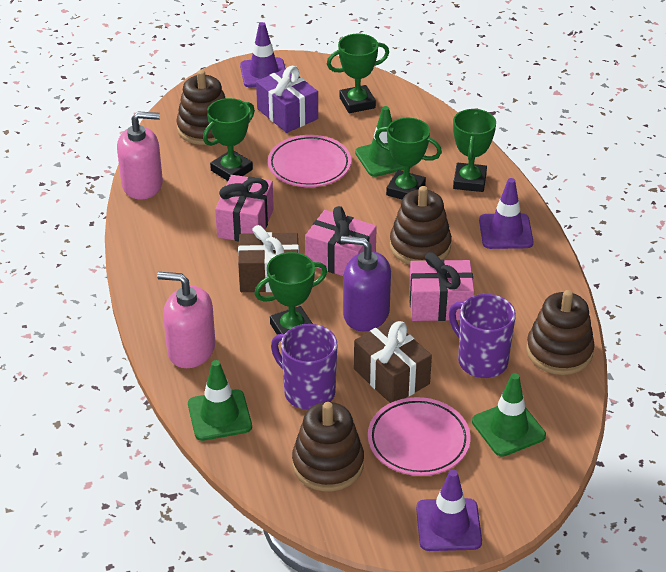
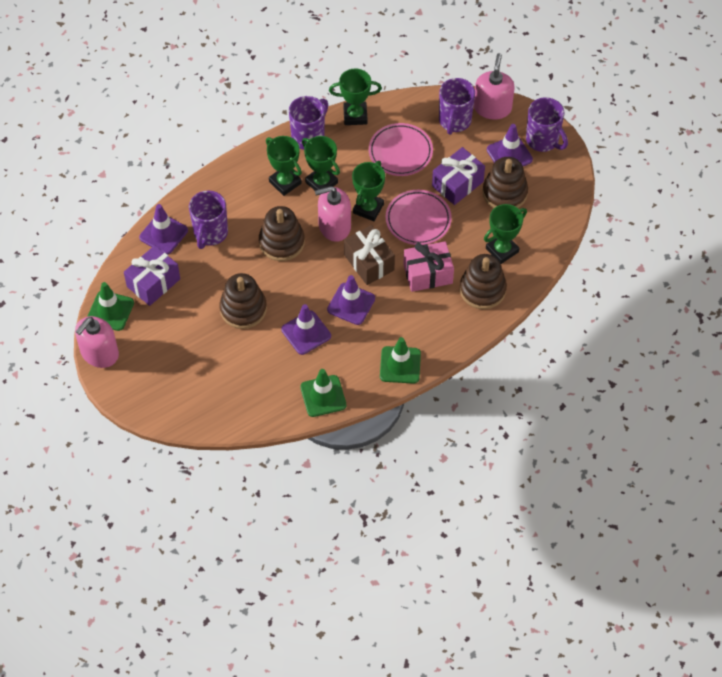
brown gift: 2 -> 1
pink gift: 3 -> 1
pink soap dispenser: 2 -> 3
purple gift: 1 -> 2
purple mug: 2 -> 4
purple soap dispenser: 1 -> 0
purple traffic cone: 3 -> 4

